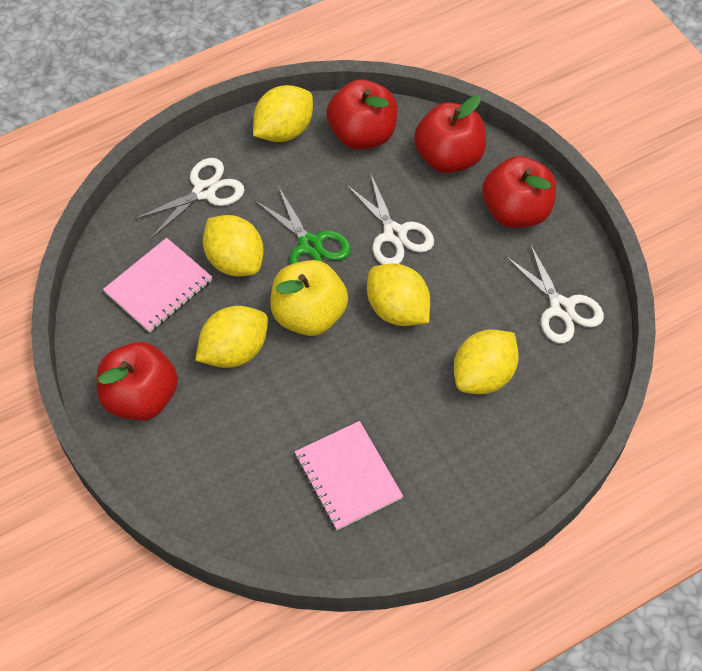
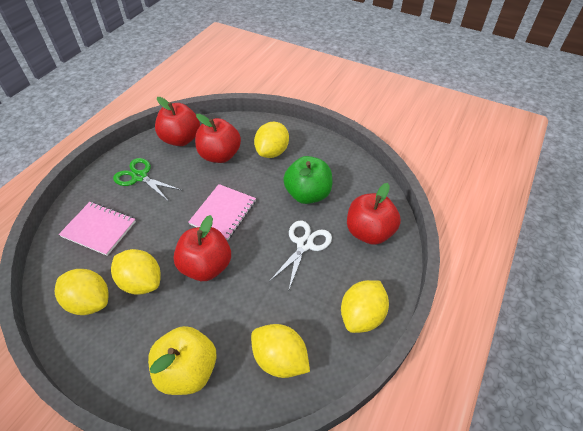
green apple: 0 -> 1
white scissors: 3 -> 1

